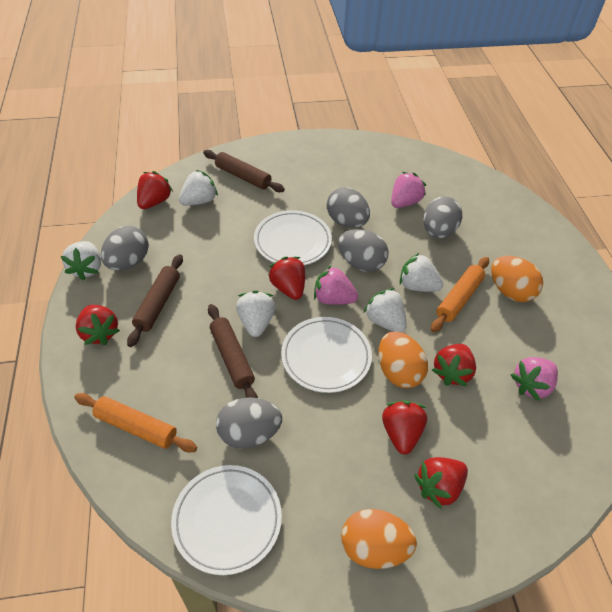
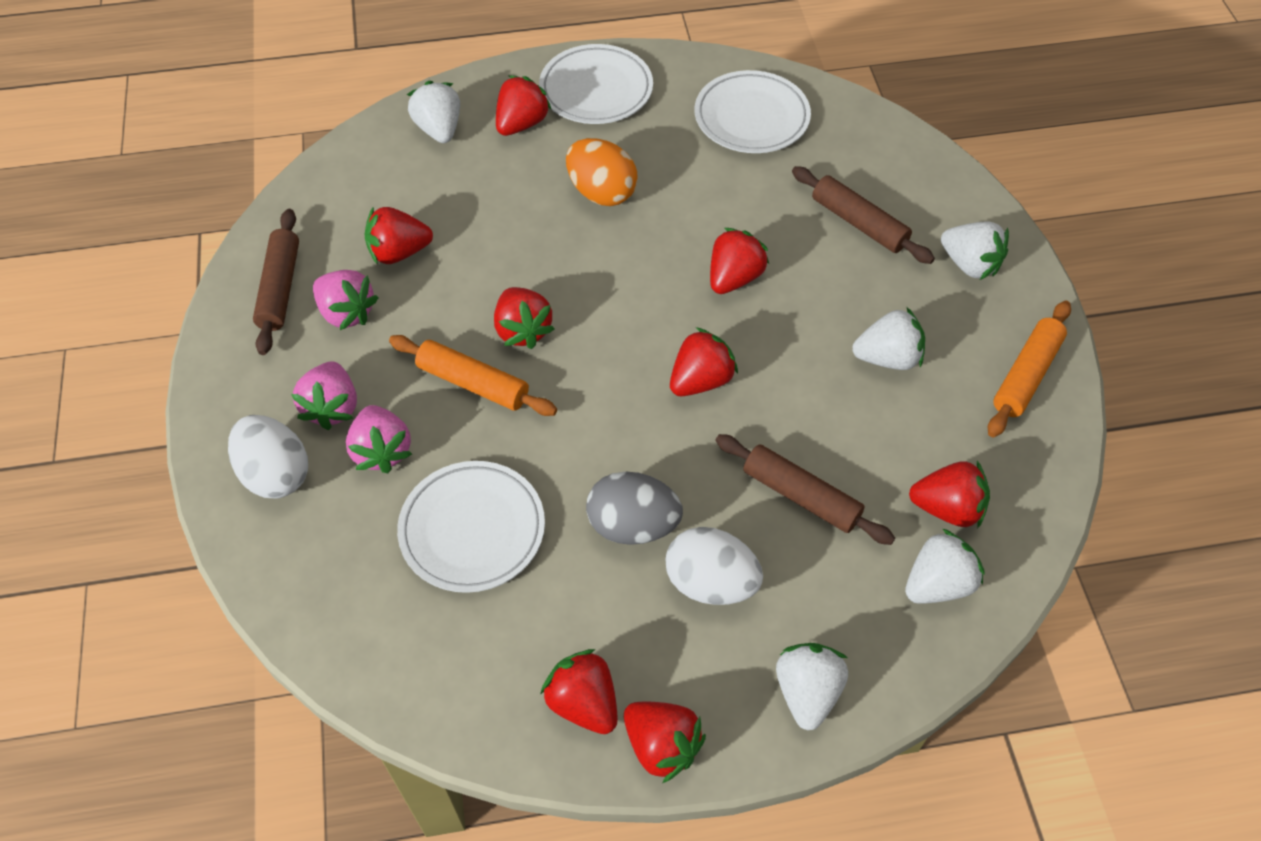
grey egg: 5 -> 1
orange egg: 3 -> 1
red strawberry: 6 -> 8
white egg: 0 -> 2

